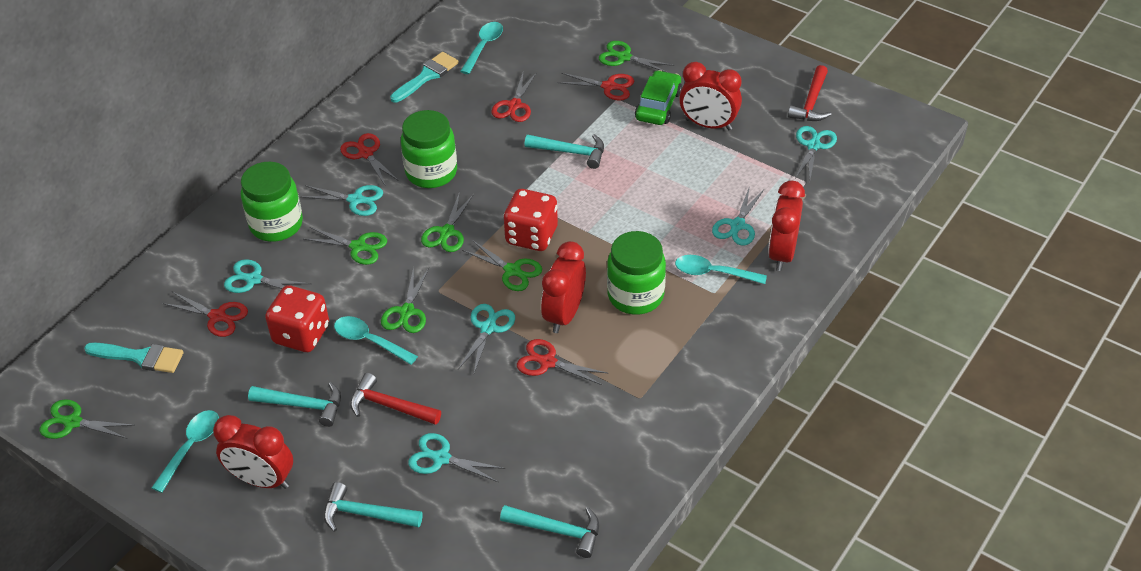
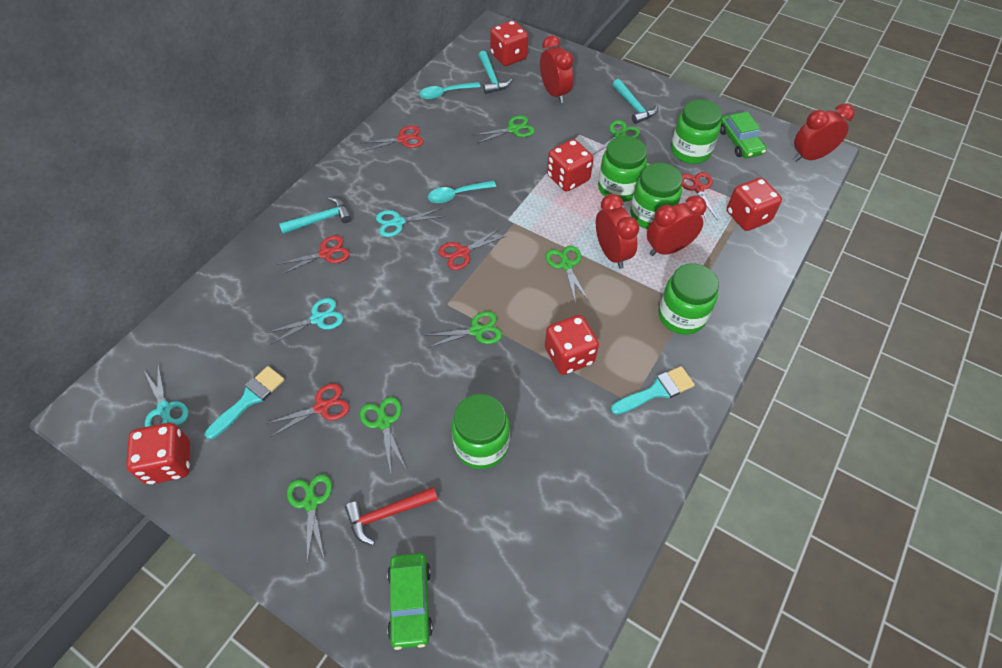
green car: 1 -> 2
green jar: 3 -> 5
red dice: 2 -> 5
red hammer: 2 -> 1
turquoise hammer: 4 -> 3
turquoise scissors: 6 -> 3
turquoise spoon: 4 -> 2

